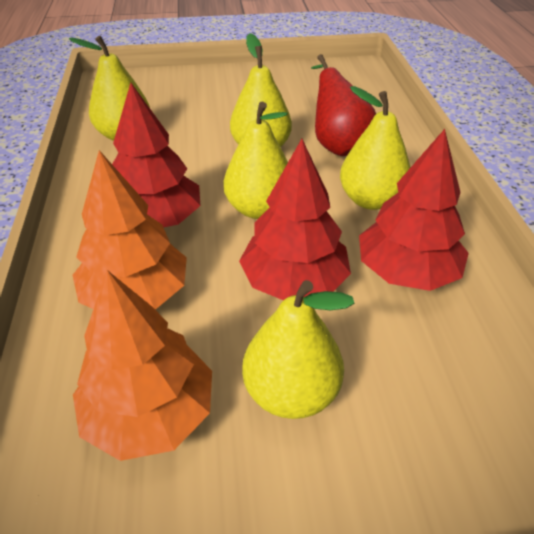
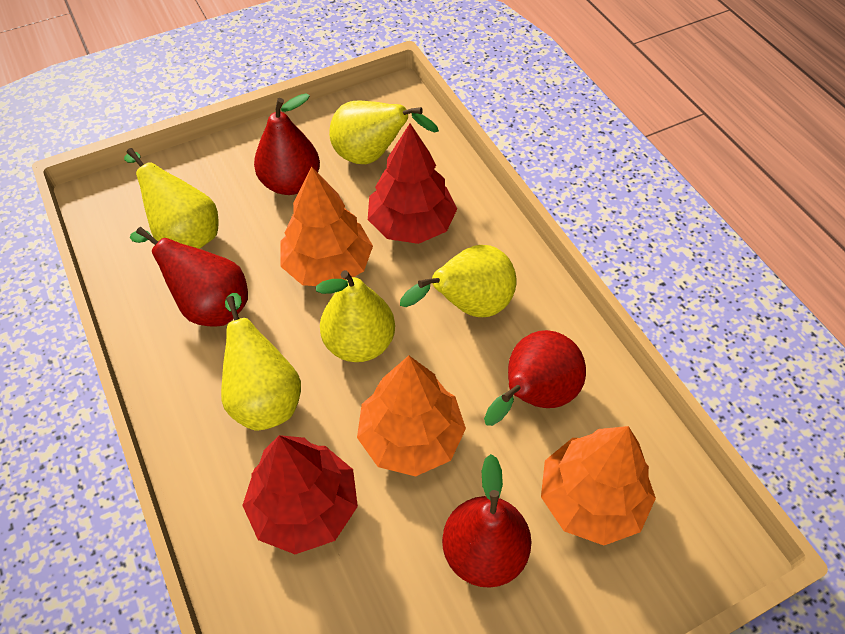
orange tree: 2 -> 3
red pear: 1 -> 4
red tree: 3 -> 2

